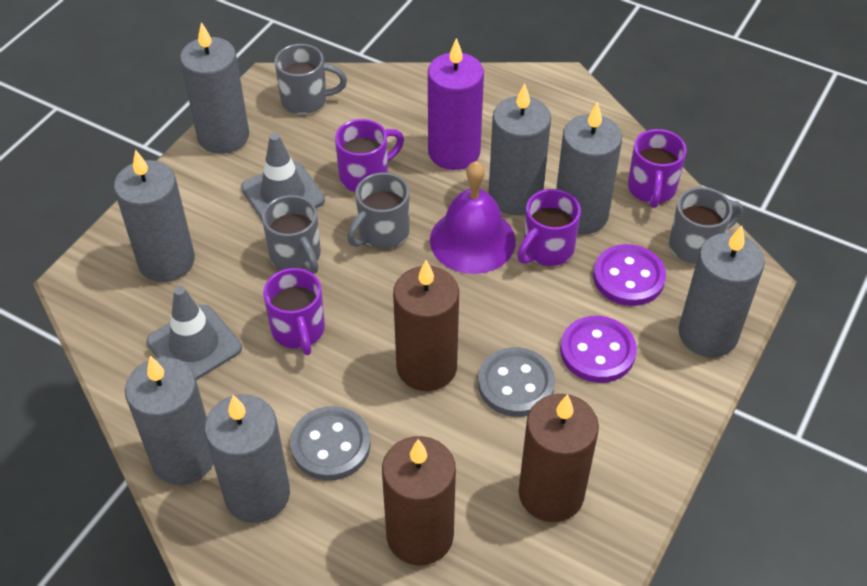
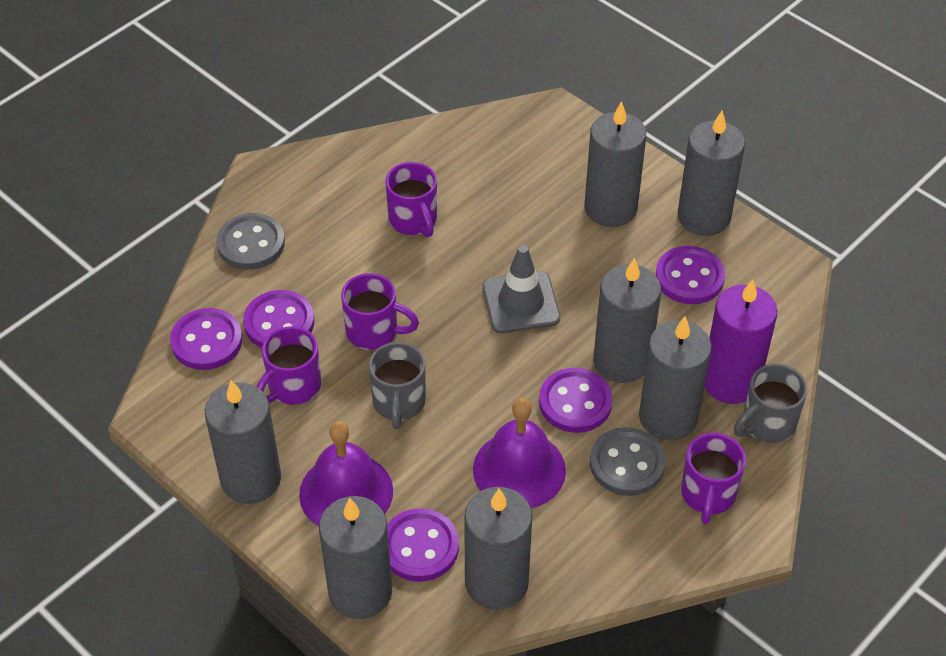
brown candle: 3 -> 0
grey mug: 4 -> 2
grey traffic cone: 2 -> 1
purple bell: 1 -> 2
purple button: 2 -> 5

